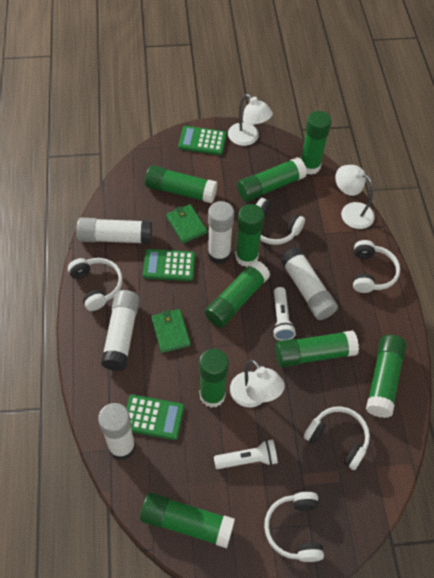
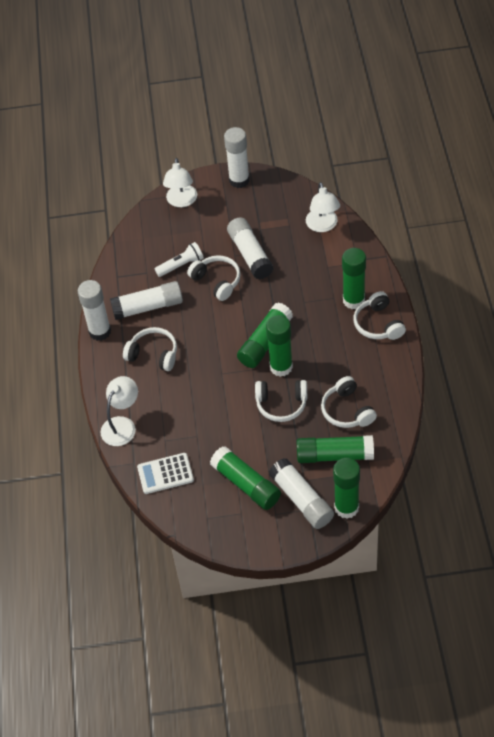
green calculator: 3 -> 0
green glue stick: 9 -> 6
green wallet: 2 -> 0
white calculator: 0 -> 1
white flashlight: 2 -> 1

